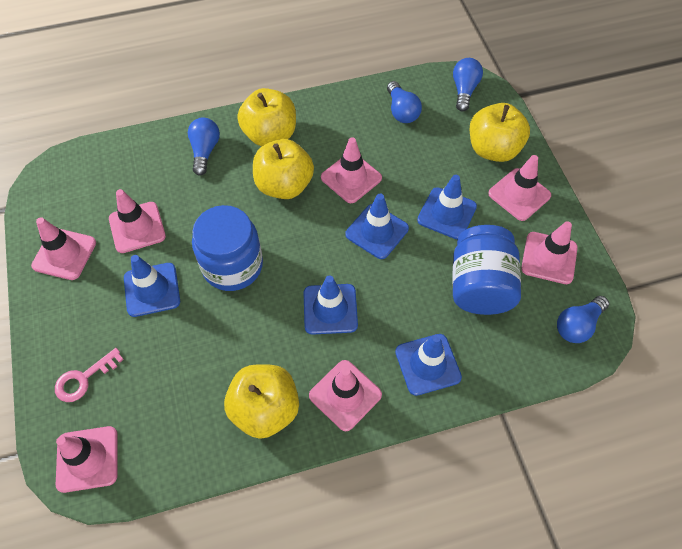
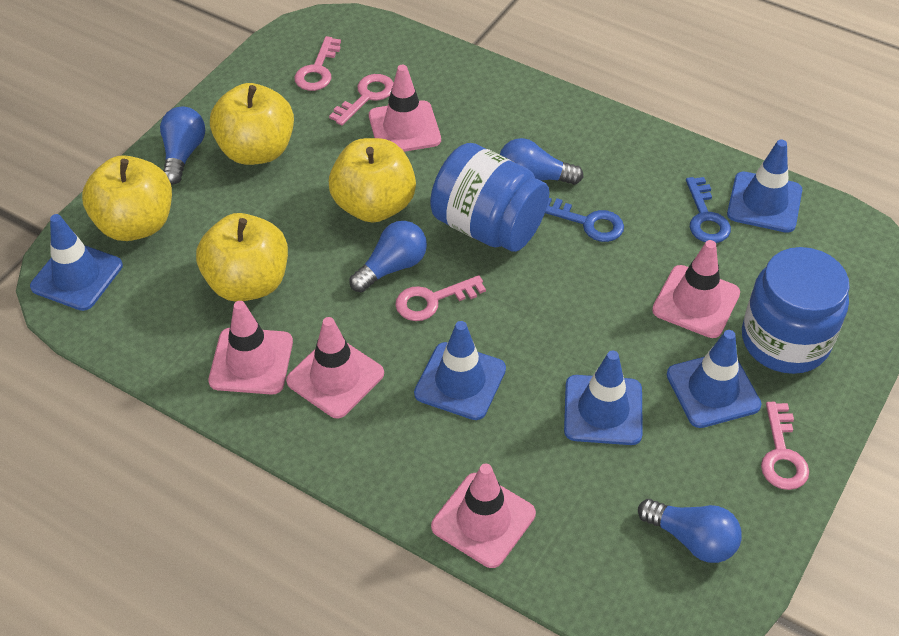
blue key: 0 -> 2
pink key: 1 -> 4
pink traffic cone: 7 -> 5

